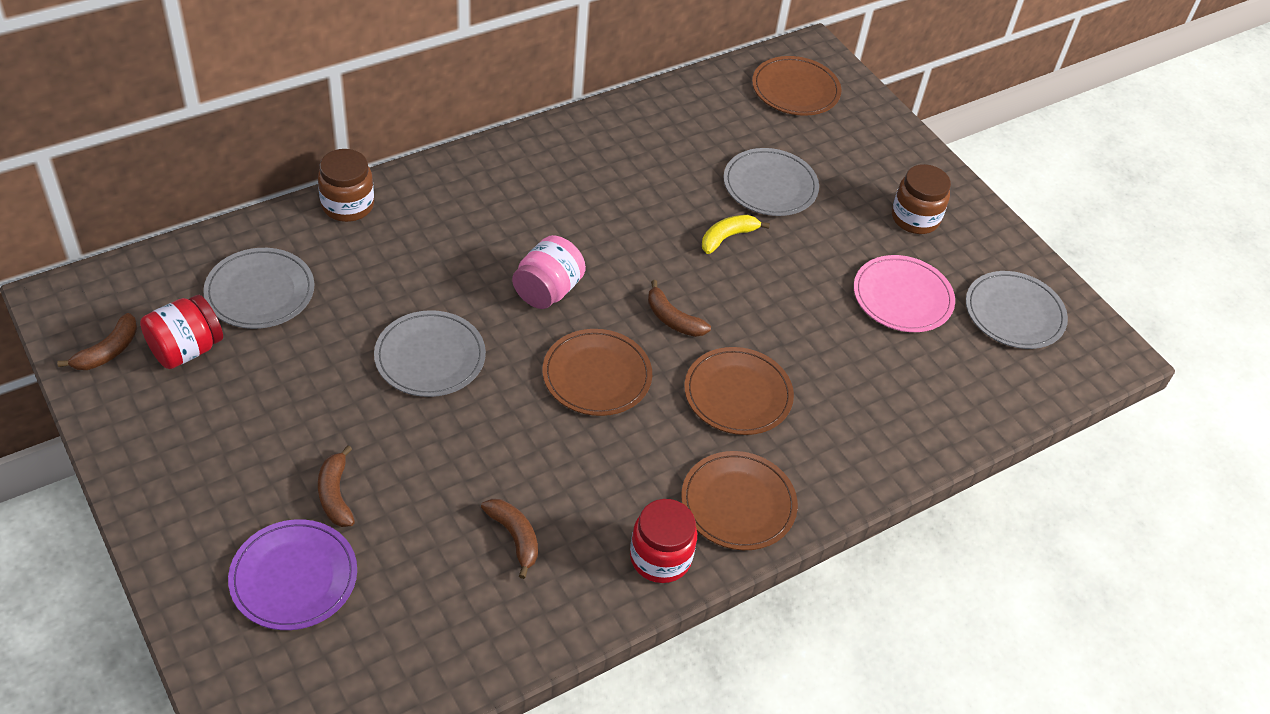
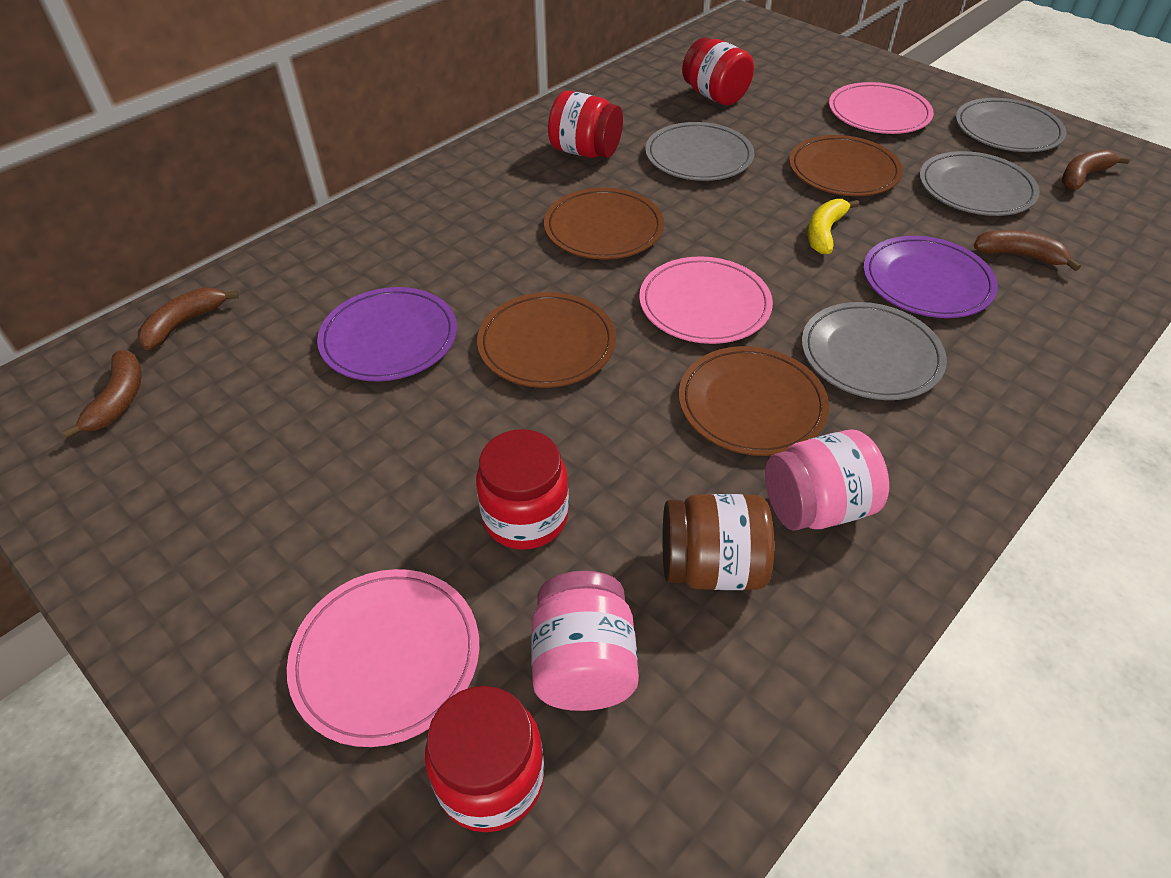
brown jar: 2 -> 1
pink jar: 1 -> 2
pink plate: 1 -> 3
purple plate: 1 -> 2
red jar: 2 -> 4

